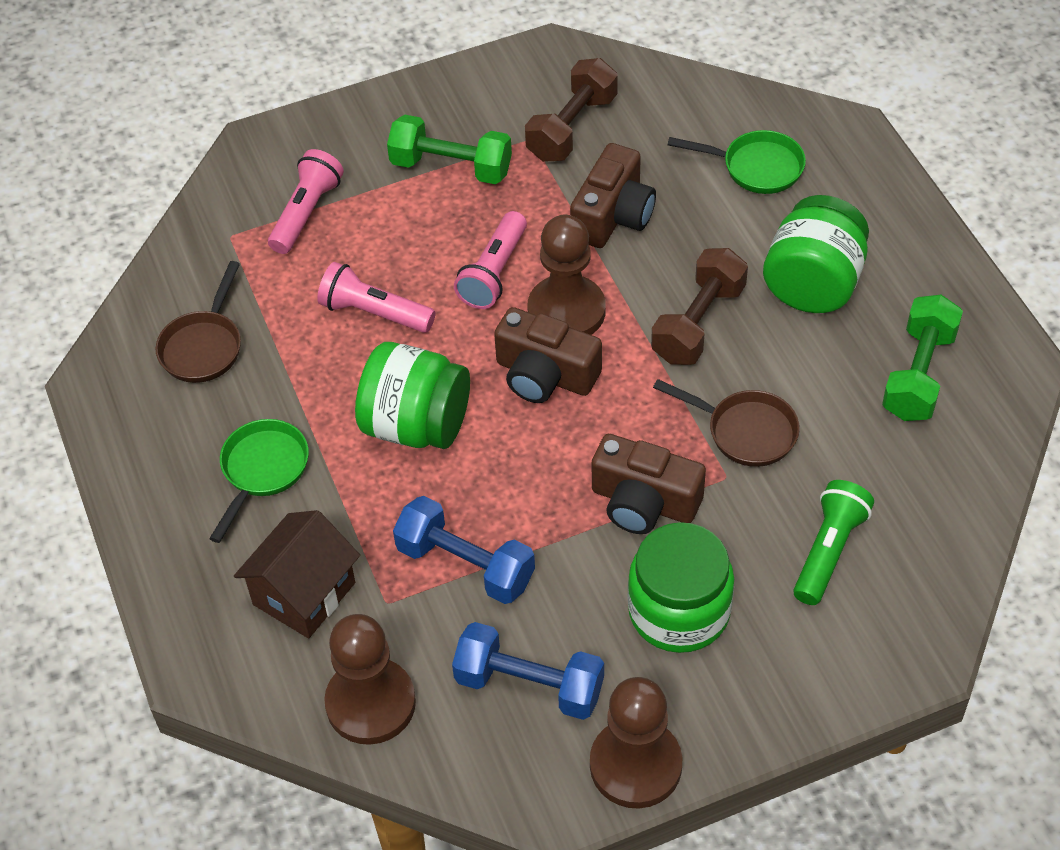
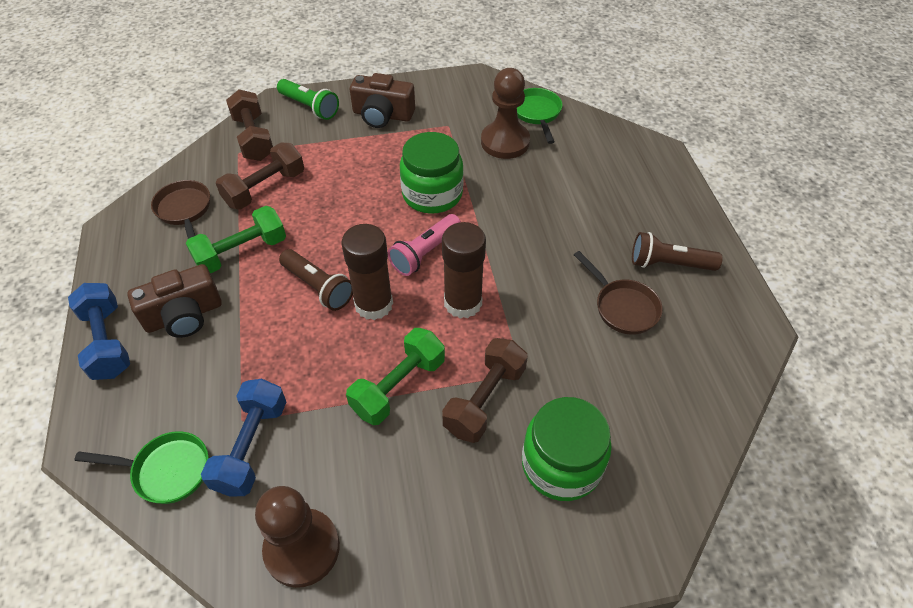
brown camera: 3 -> 2
brown dumbbell: 2 -> 3
brown flashlight: 0 -> 2
brown glue stick: 0 -> 2
brown house: 1 -> 0
brown pawn: 3 -> 2
green jar: 3 -> 2
pink flashlight: 3 -> 1

